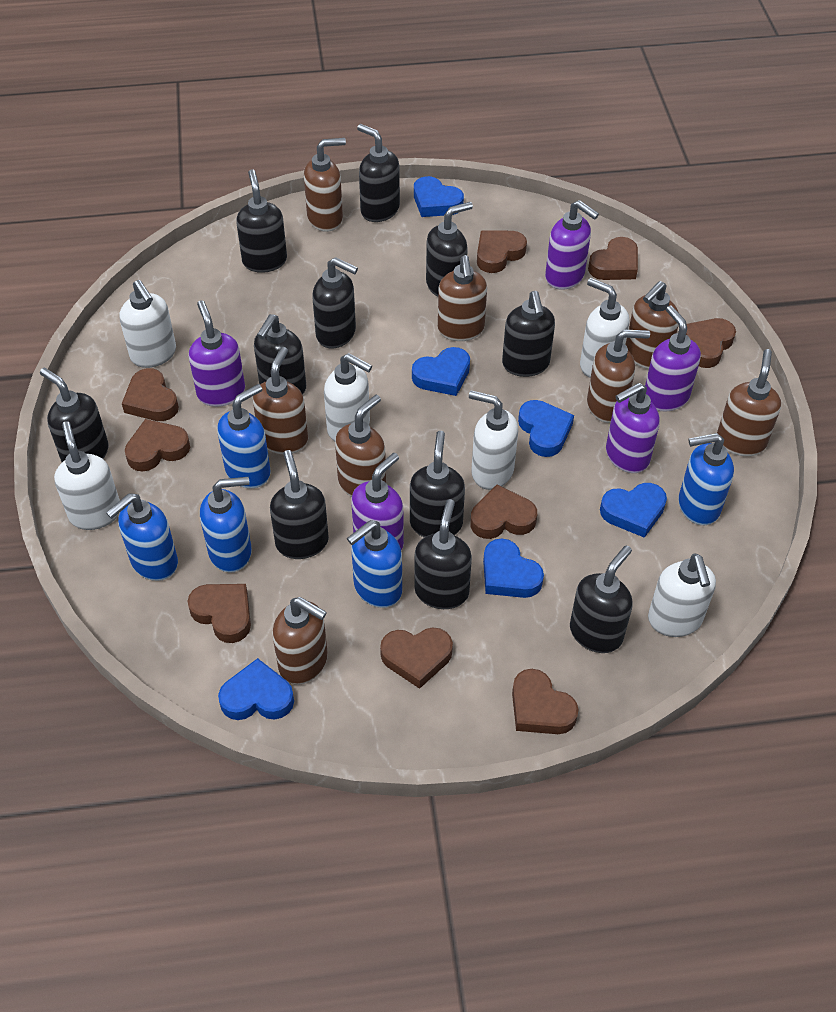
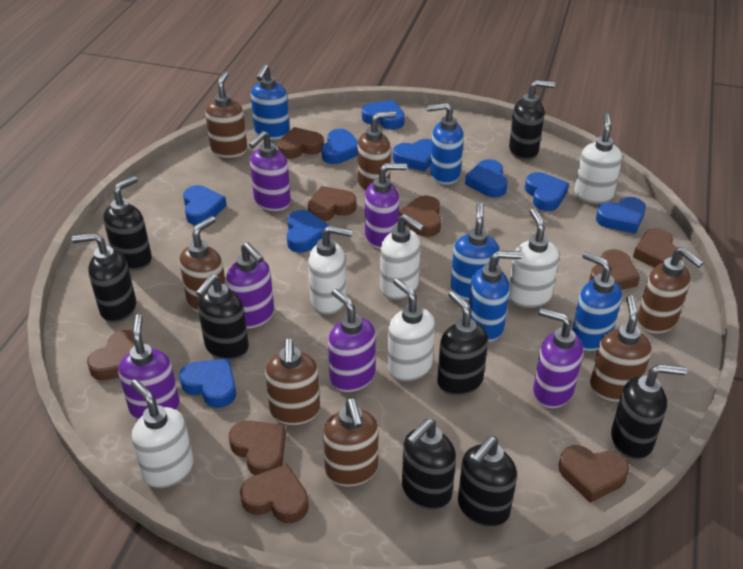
black soap dispenser: 11 -> 8
blue heart: 6 -> 9
brown soap dispenser: 8 -> 7
purple soap dispenser: 5 -> 6

